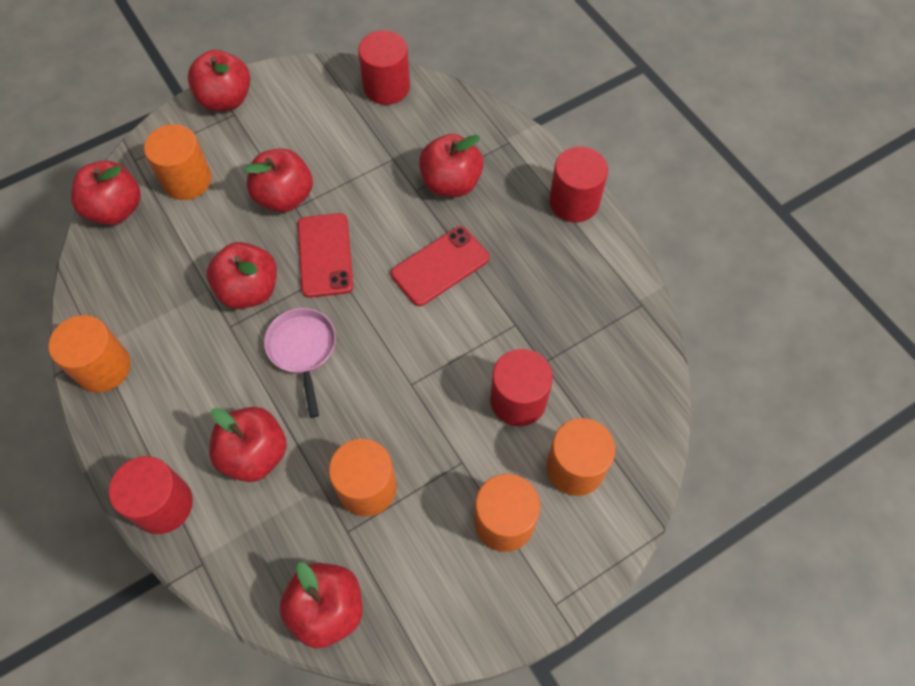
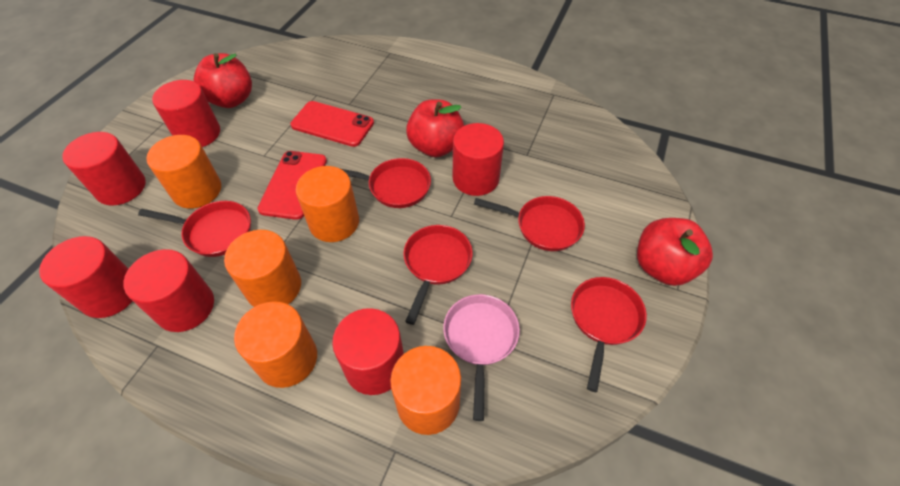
red apple: 7 -> 3
red cylinder: 4 -> 6
red pan: 0 -> 5

